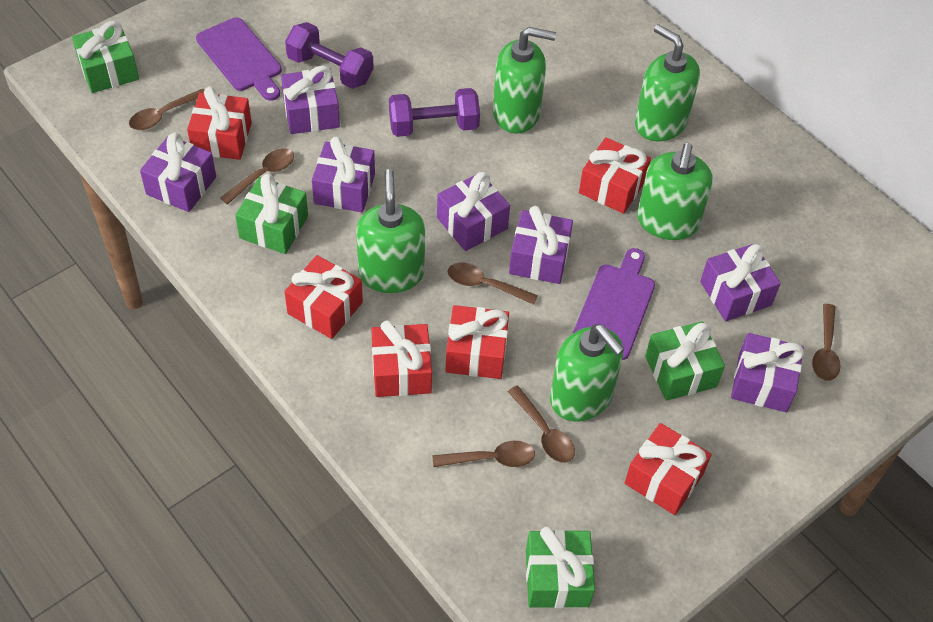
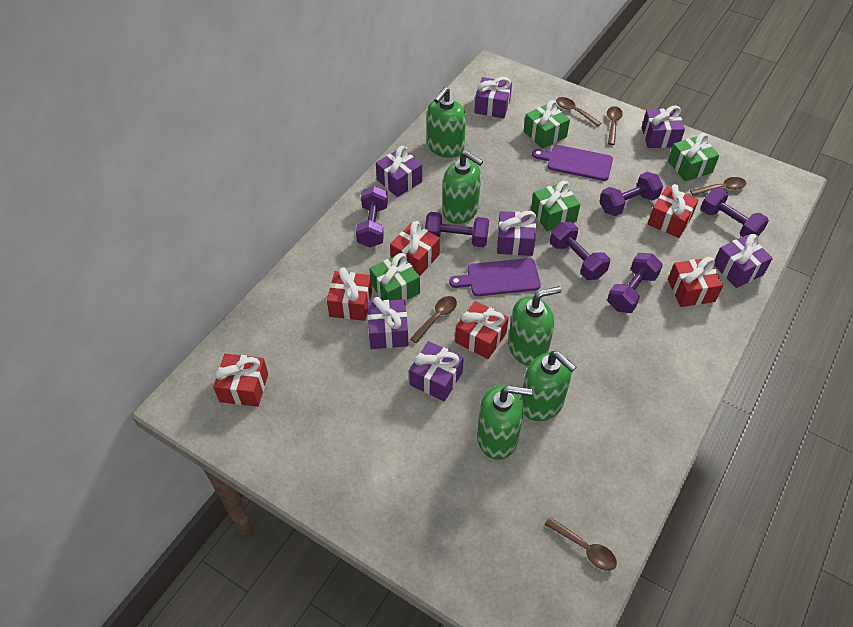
brown spoon: 6 -> 5
purple dumbbell: 2 -> 6

